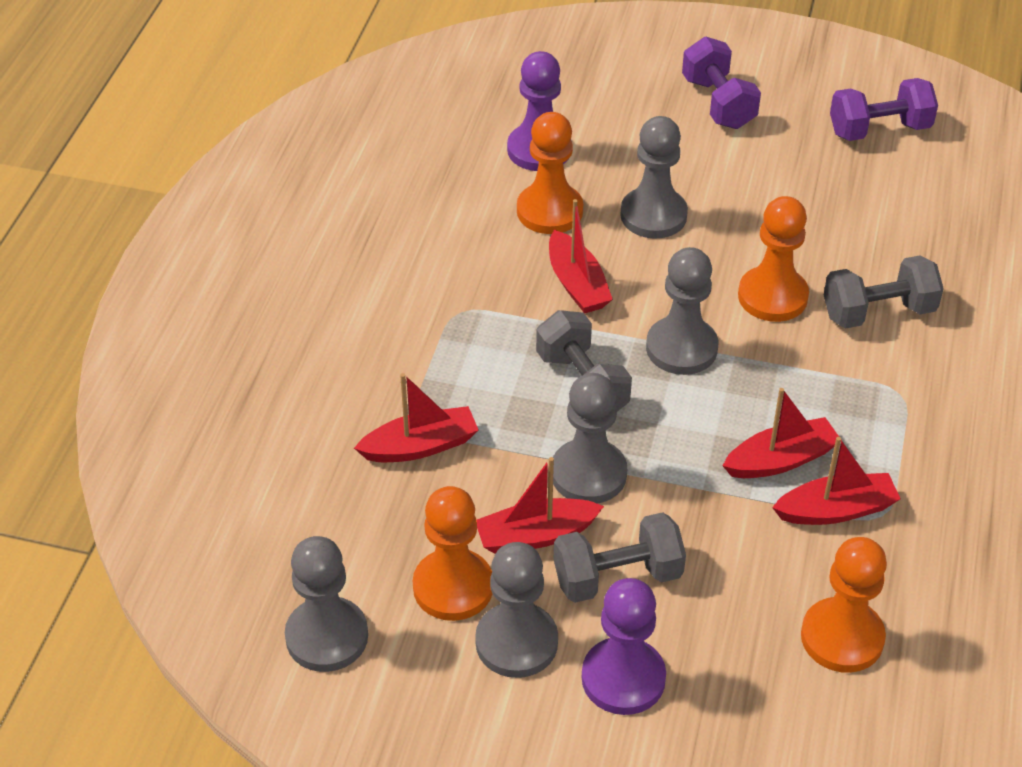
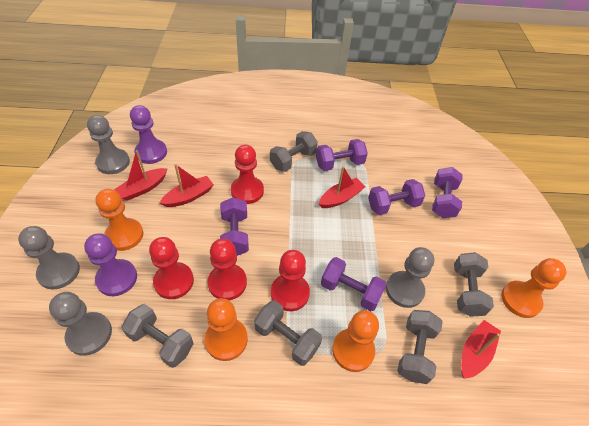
grey dumbbell: 3 -> 5
grey pawn: 5 -> 4
purple dumbbell: 2 -> 5
red boat: 5 -> 4
red pawn: 0 -> 4

